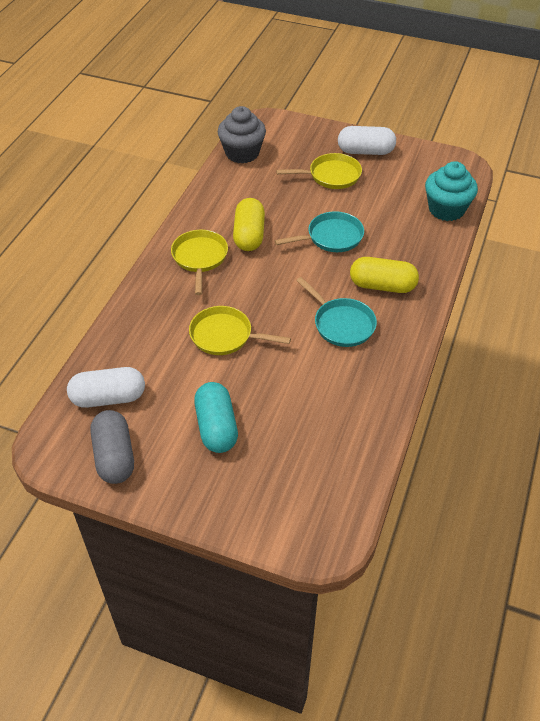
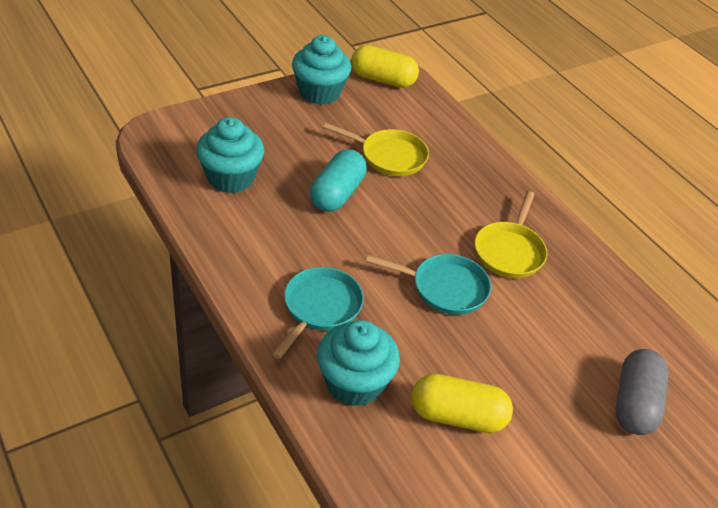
grey cupcake: 1 -> 0
turquoise cupcake: 1 -> 3
white capsule: 2 -> 0
yellow pan: 3 -> 2

